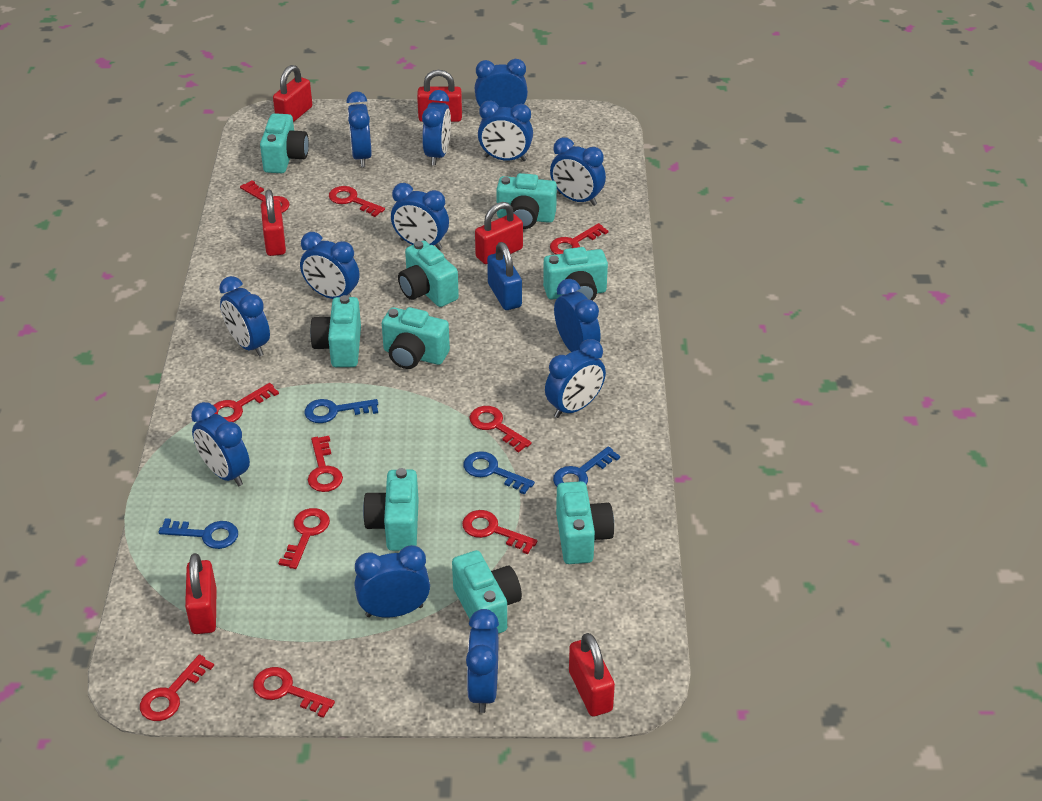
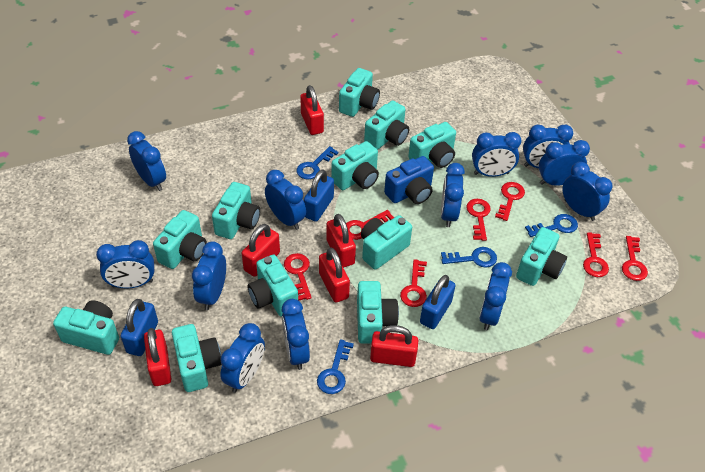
blue camera: 0 -> 1
blue clock: 13 -> 12
blue padlock: 1 -> 3
red key: 10 -> 7
turquoise camera: 9 -> 12

